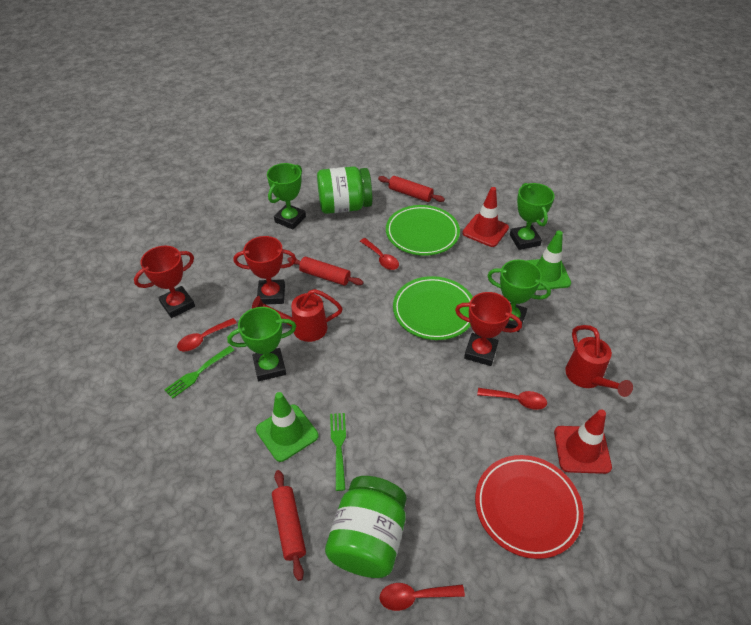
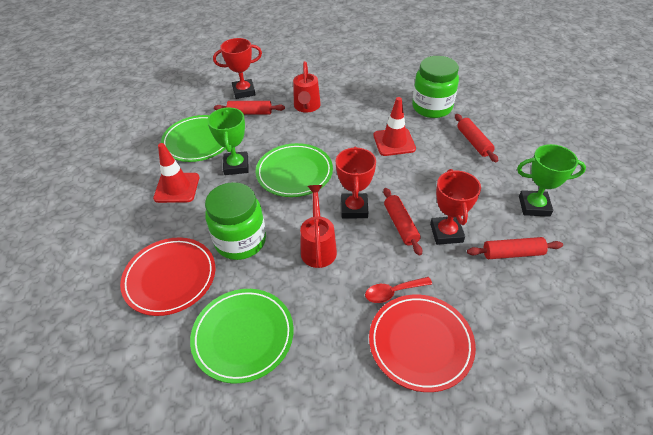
green fork: 2 -> 0
green plate: 2 -> 3
green traffic cone: 2 -> 0
green trophy: 4 -> 2
red plate: 1 -> 2
red rolling pin: 3 -> 4
red spoon: 4 -> 1

